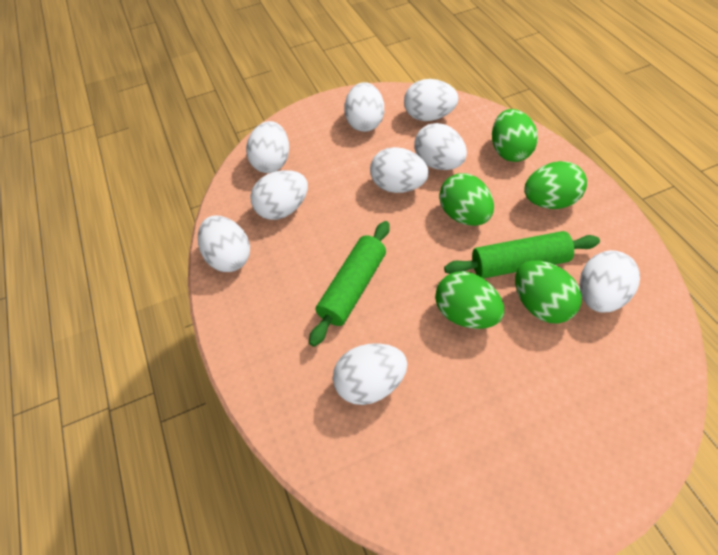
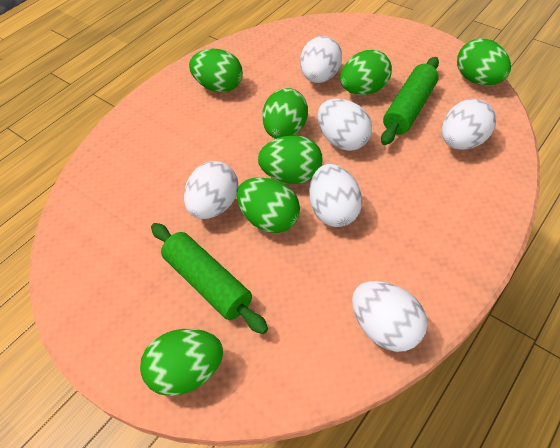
green egg: 5 -> 7
white egg: 9 -> 6

